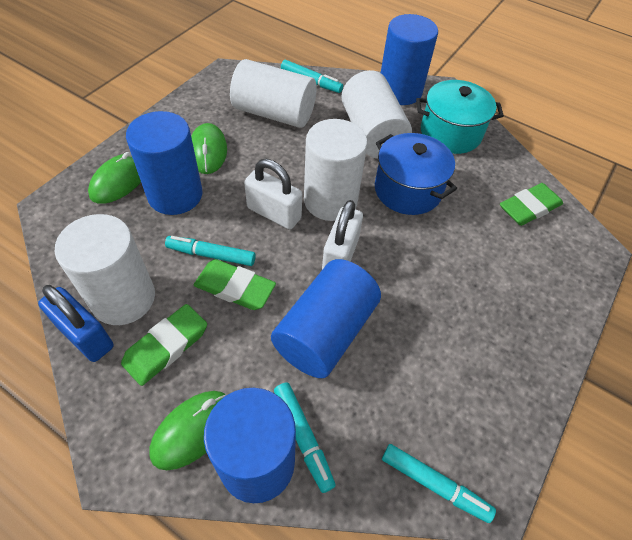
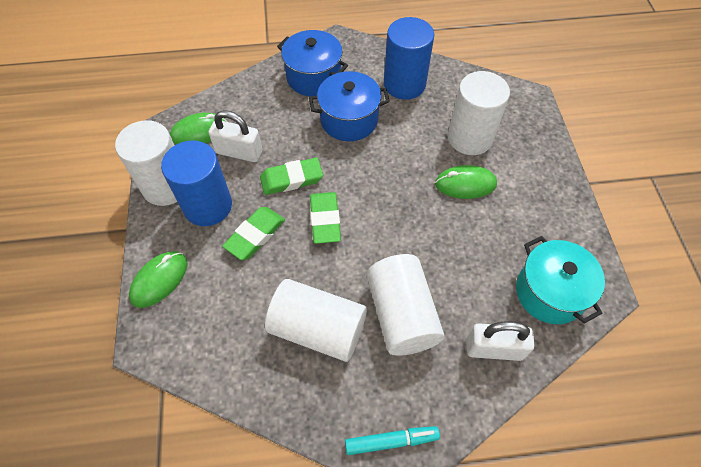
blue cylinder: 4 -> 2
blue padlock: 1 -> 0
blue pot: 1 -> 2
turquoise marker: 4 -> 1

